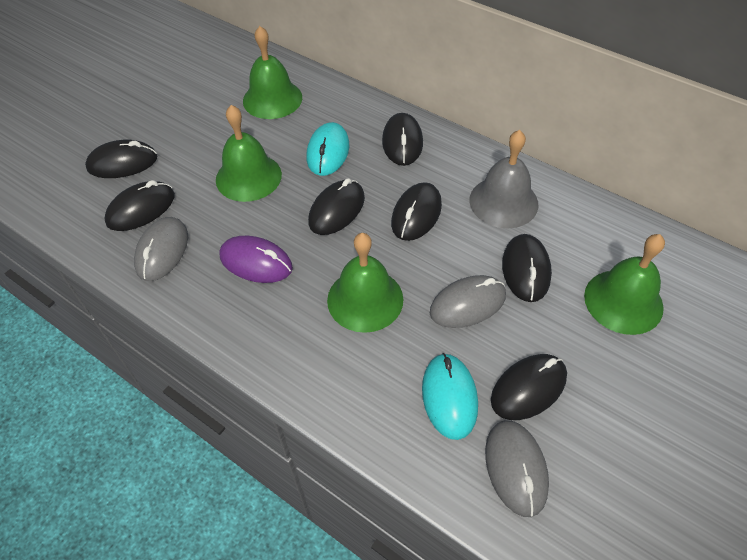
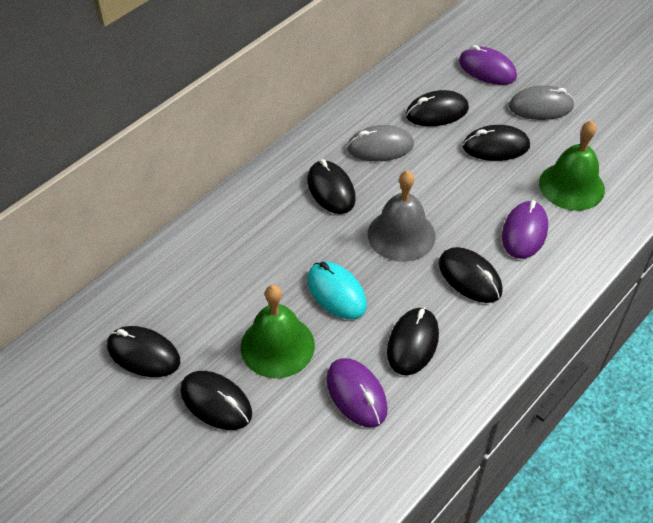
green bell: 4 -> 2
grey mouse: 3 -> 2
purple mouse: 1 -> 3
turquoise mouse: 2 -> 1

